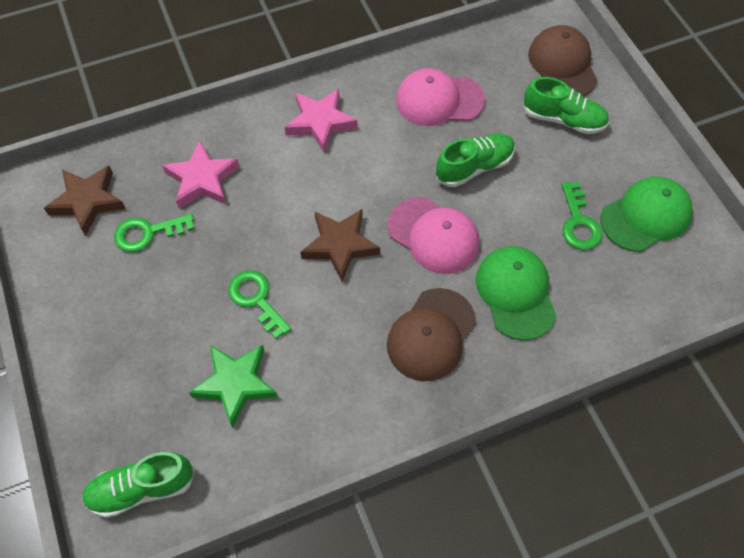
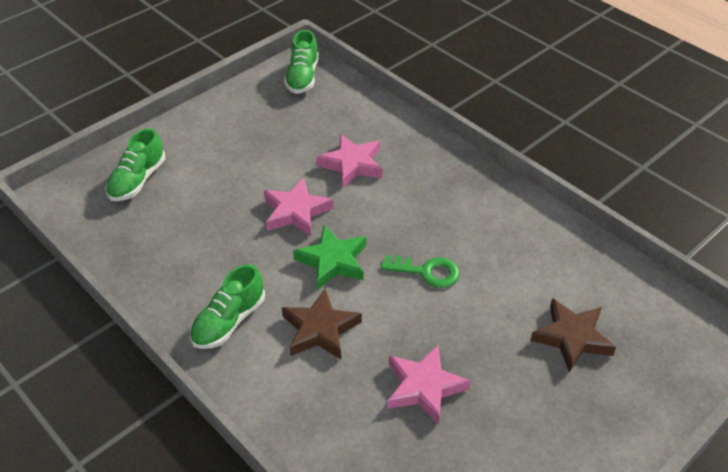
brown cap: 2 -> 0
green cap: 2 -> 0
green key: 3 -> 1
pink cap: 2 -> 0
pink star: 2 -> 3

